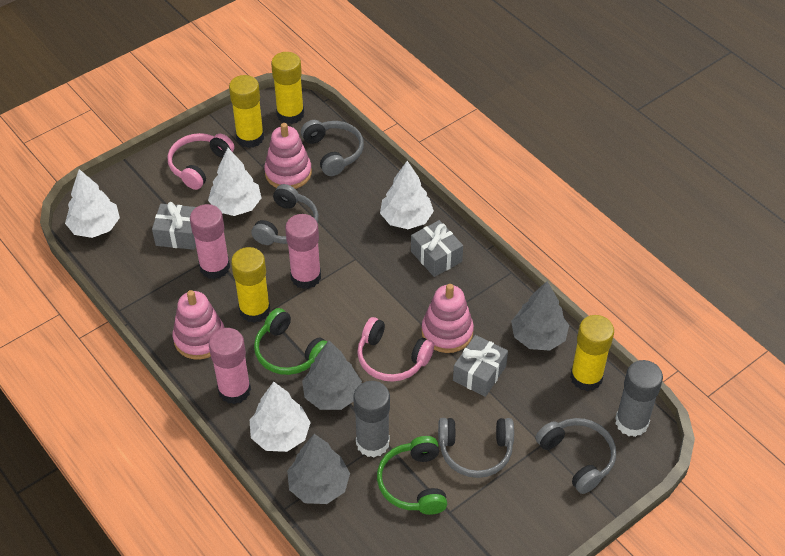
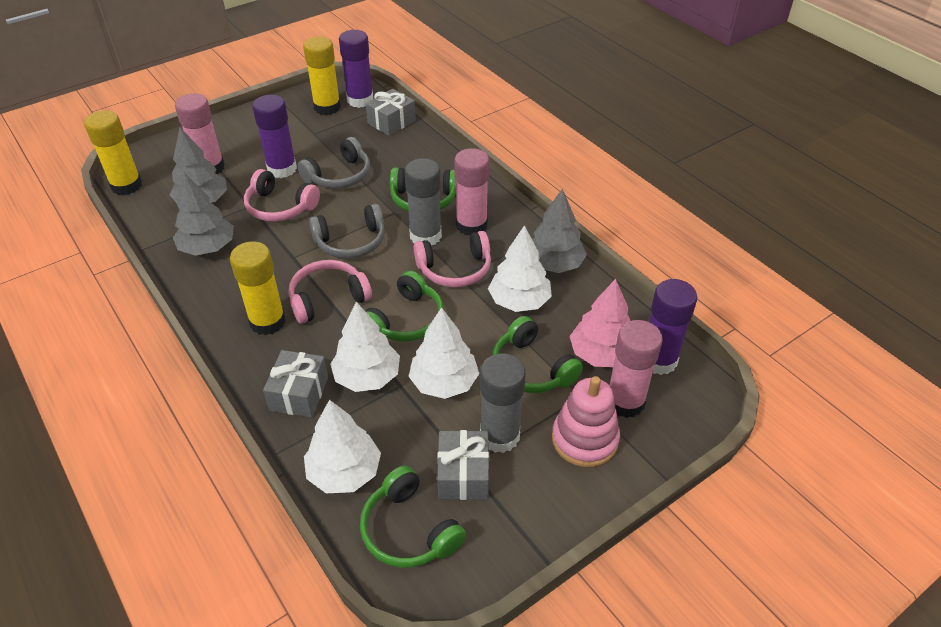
green headphones: 2 -> 4
grey headphones: 4 -> 2
pink headphones: 2 -> 3
pink stacking toy: 3 -> 1
pink tree: 0 -> 1
purple glue stick: 0 -> 3
yellow glue stick: 4 -> 3

